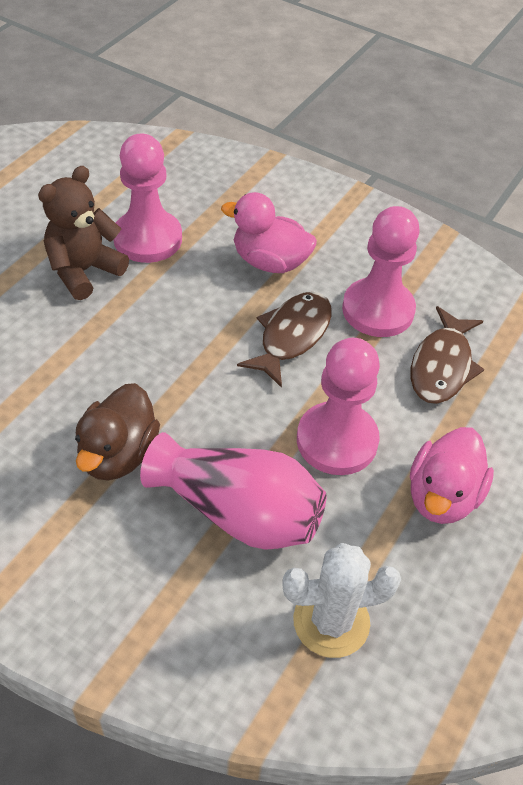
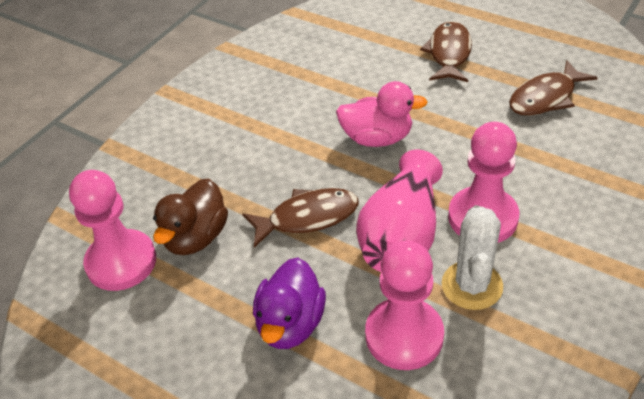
brown fish: 2 -> 3
brown teddy bear: 1 -> 0
pink duck: 2 -> 1
purple duck: 0 -> 1

